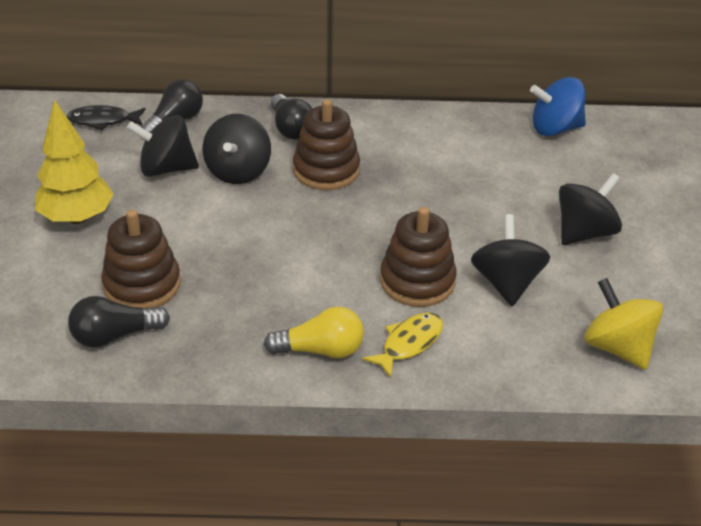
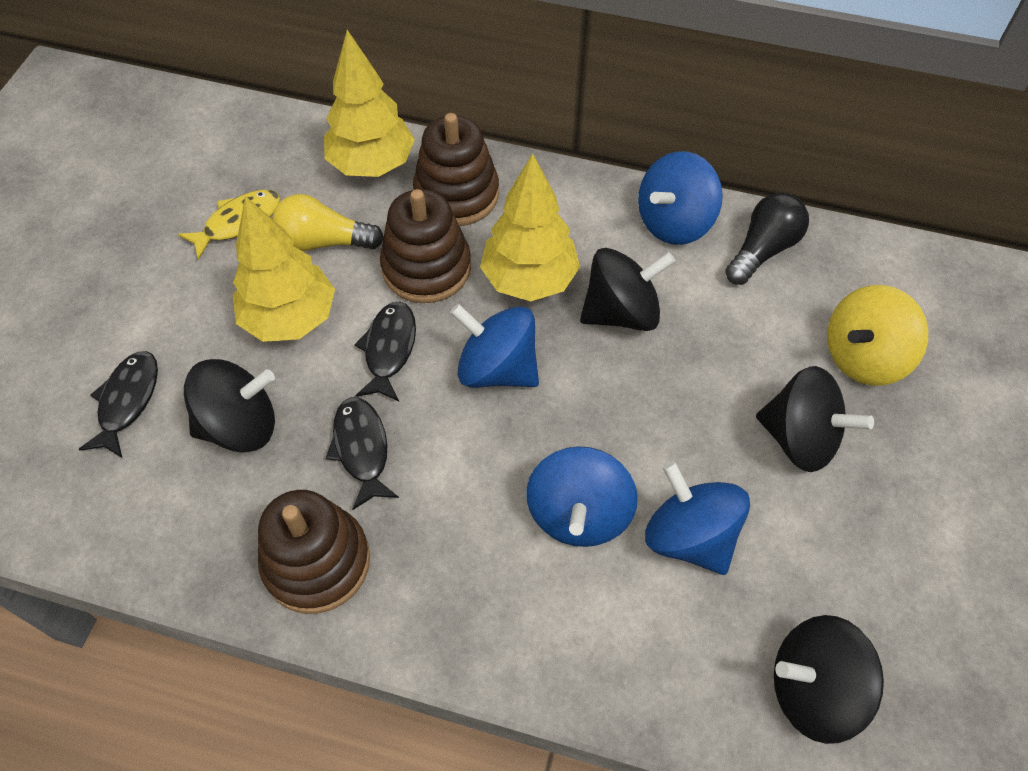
black fish: 1 -> 3
black light bulb: 3 -> 1
blue spinning top: 1 -> 4
yellow tree: 1 -> 3

